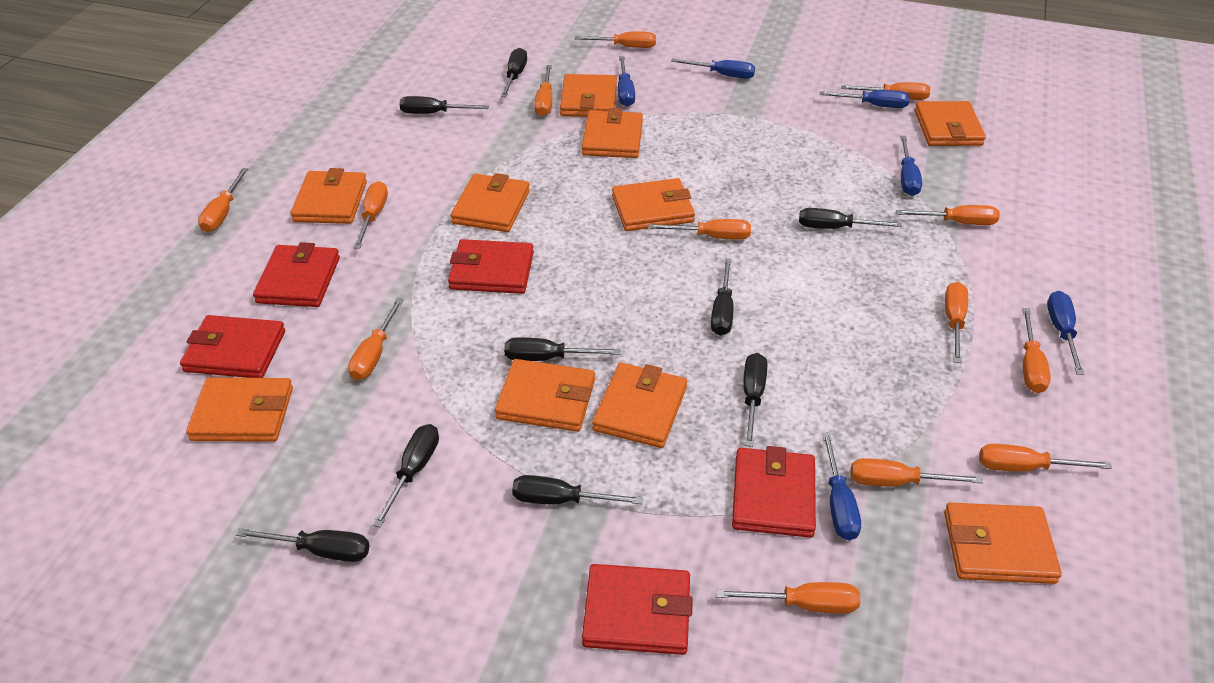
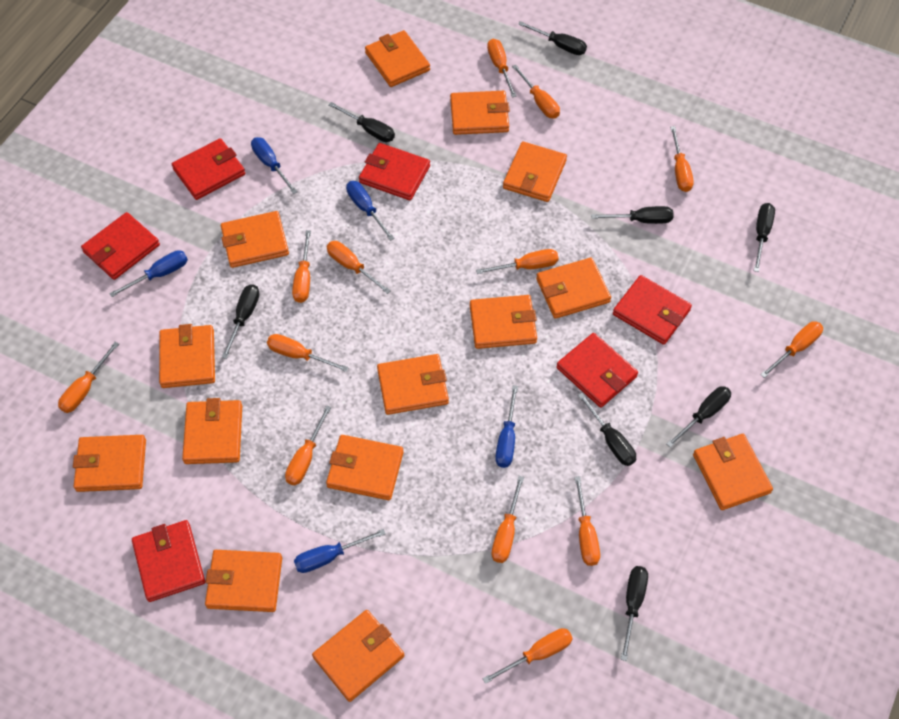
black screwdriver: 9 -> 8
blue screwdriver: 6 -> 5
orange wallet: 10 -> 14
red wallet: 5 -> 6

